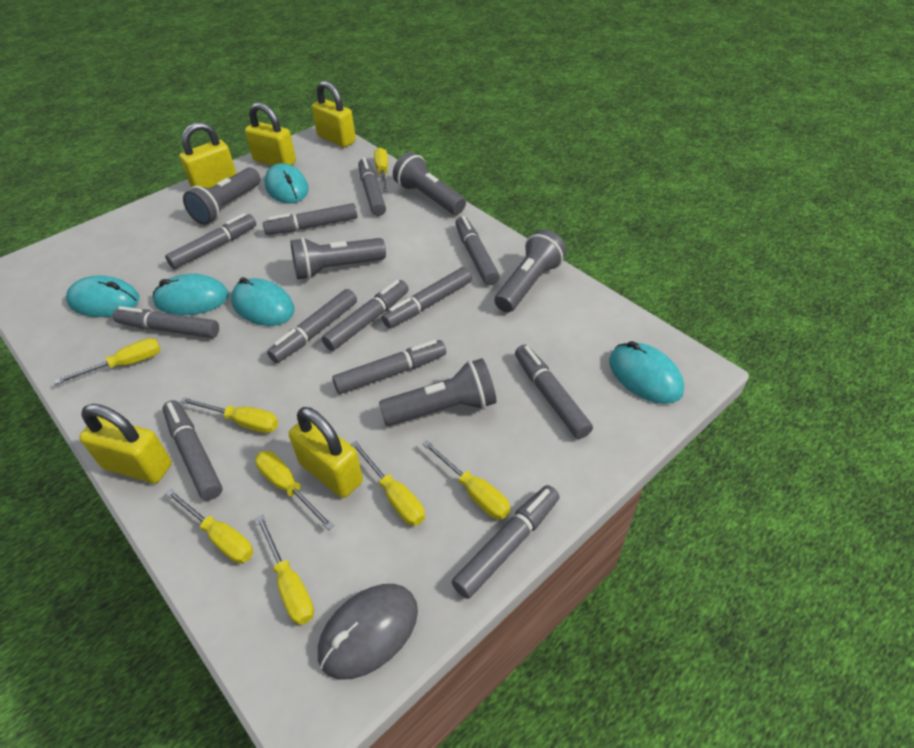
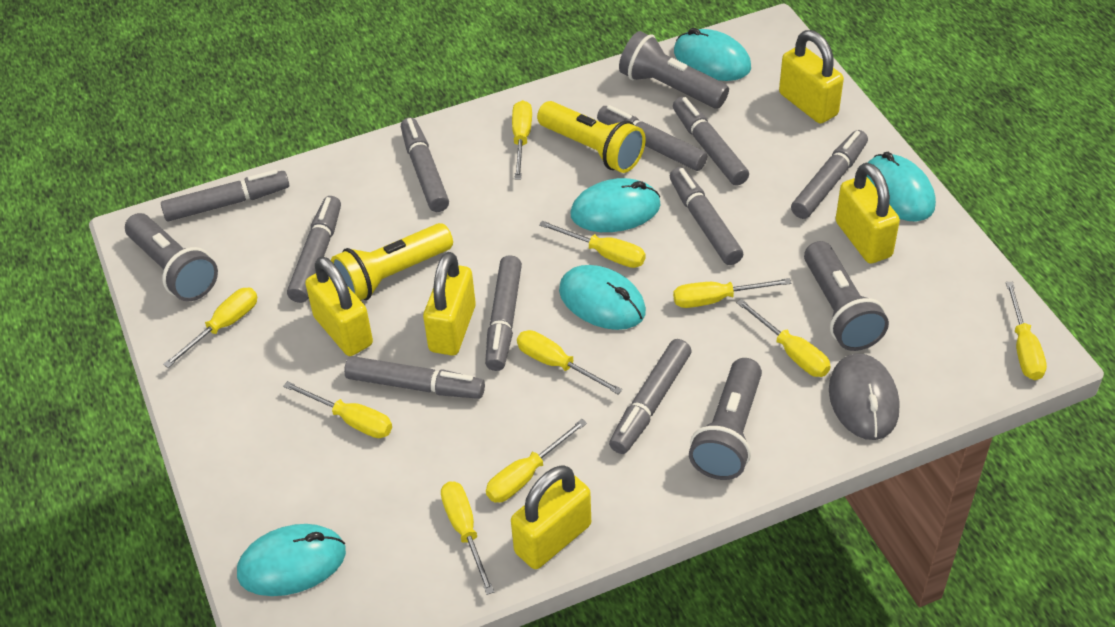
grey flashlight: 5 -> 4
grey marker: 12 -> 10
yellow flashlight: 0 -> 2
yellow screwdriver: 8 -> 10

